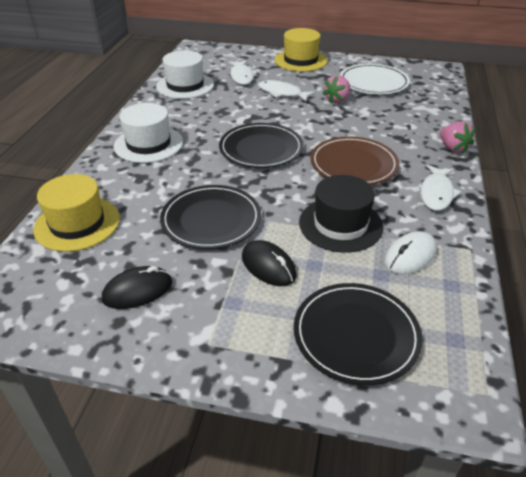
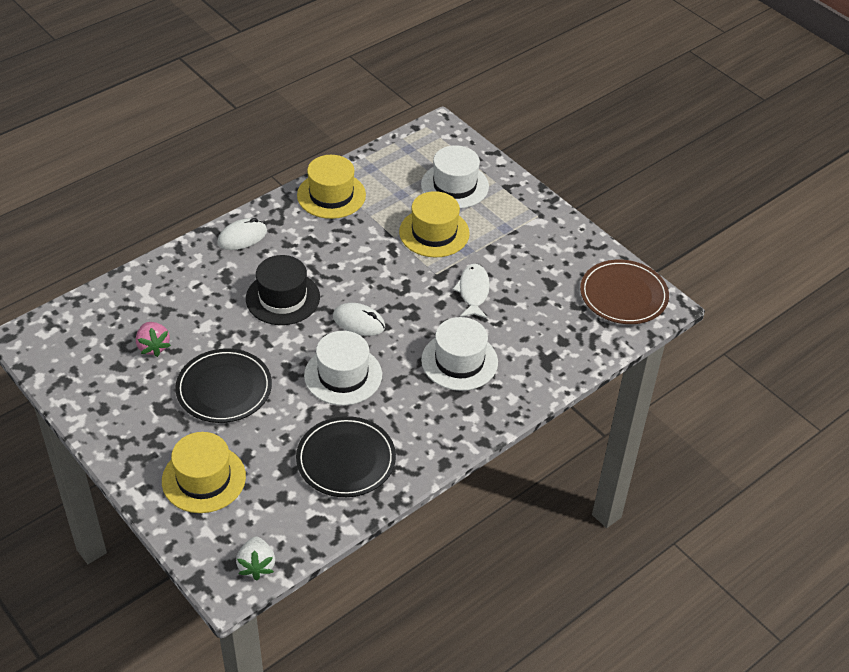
black mouse: 2 -> 0
black plate: 3 -> 2
pink strawberry: 2 -> 1
white fish: 3 -> 1
white hat: 2 -> 3
white mouse: 1 -> 2
white plate: 1 -> 0
white strawberry: 0 -> 1
yellow hat: 2 -> 3

